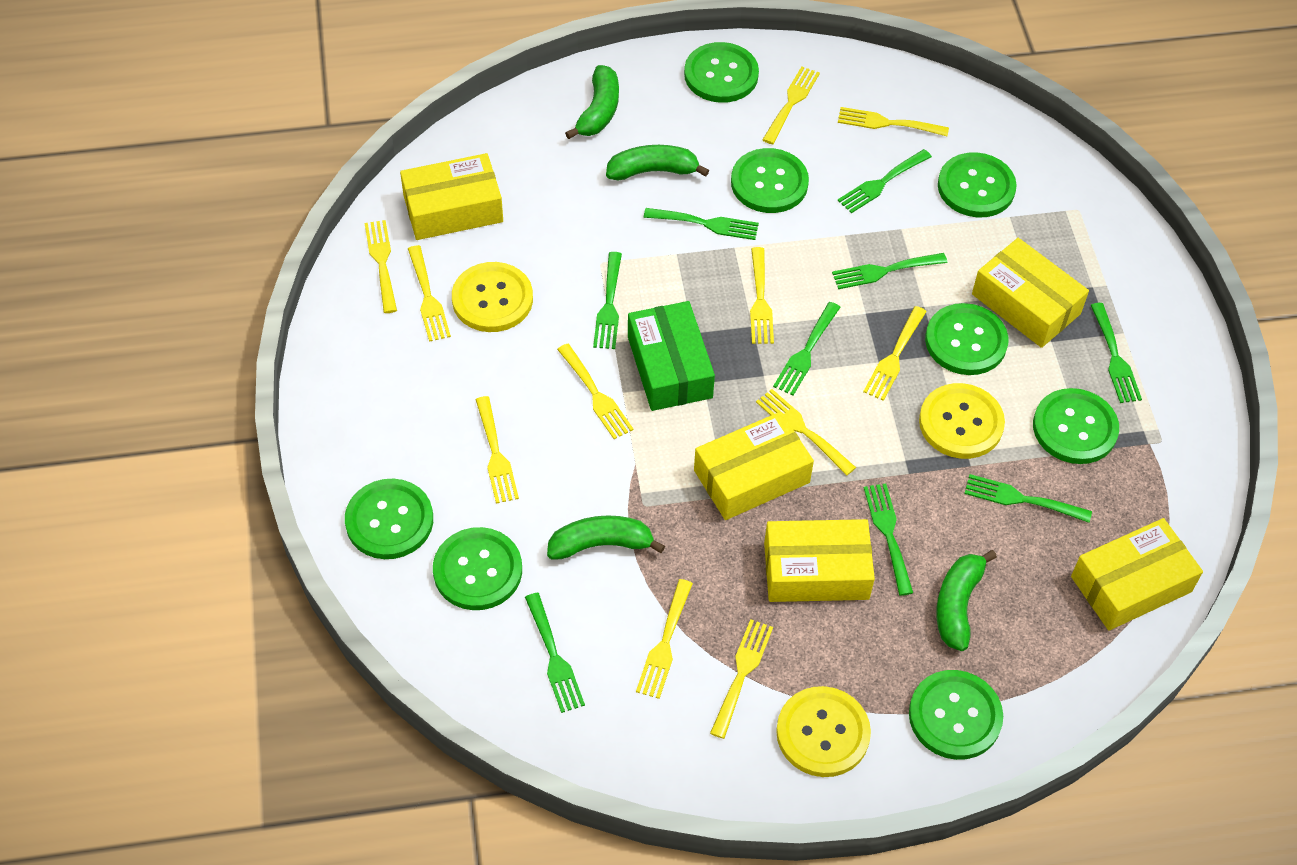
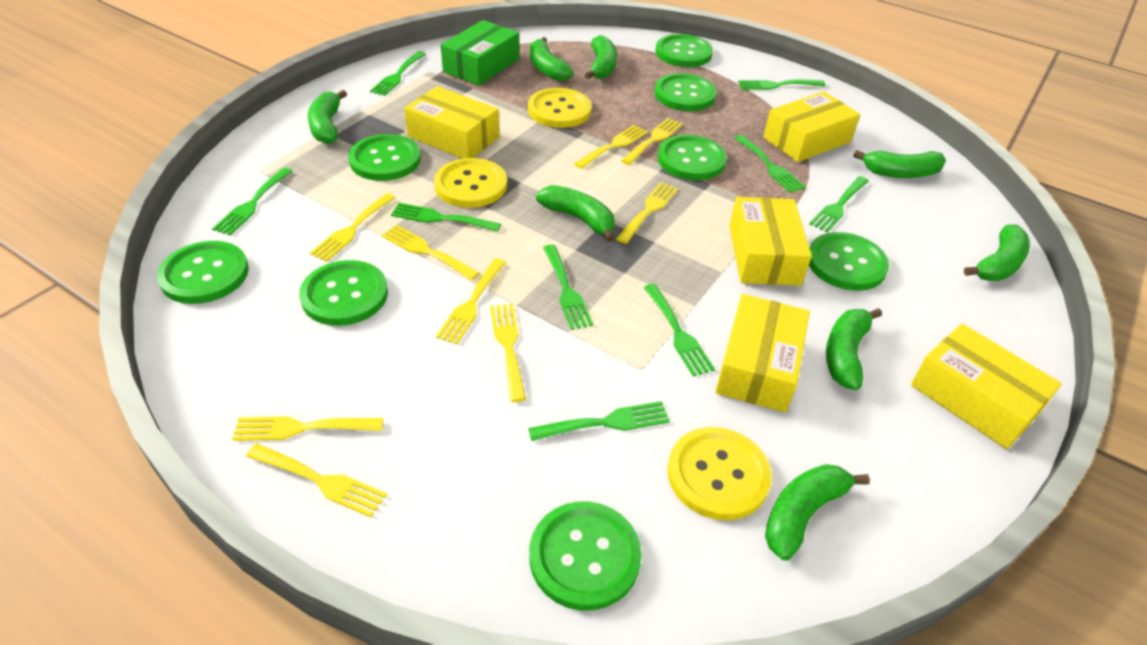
green banana: 4 -> 8
yellow fork: 11 -> 9

